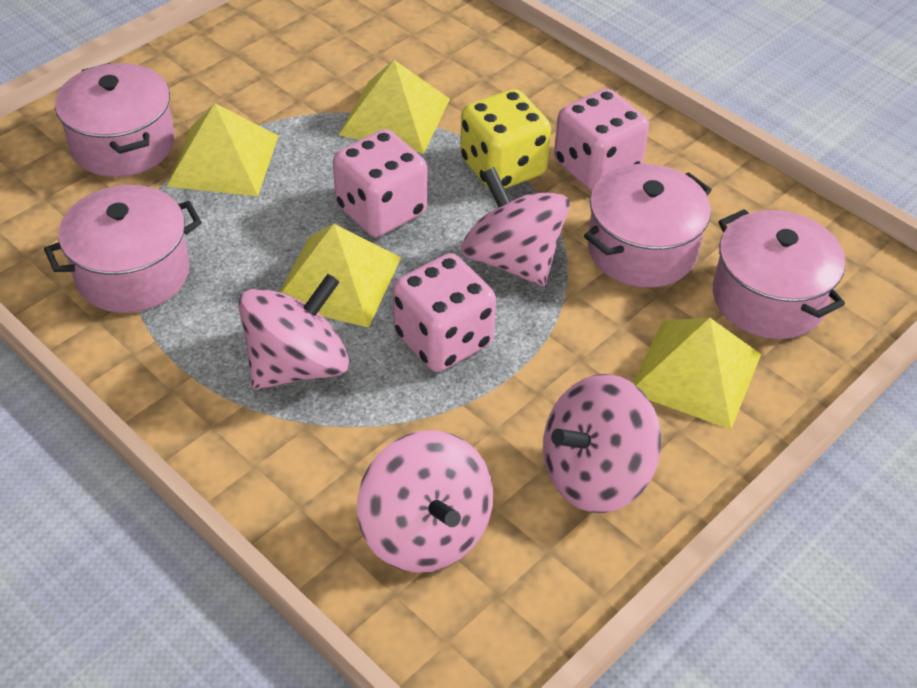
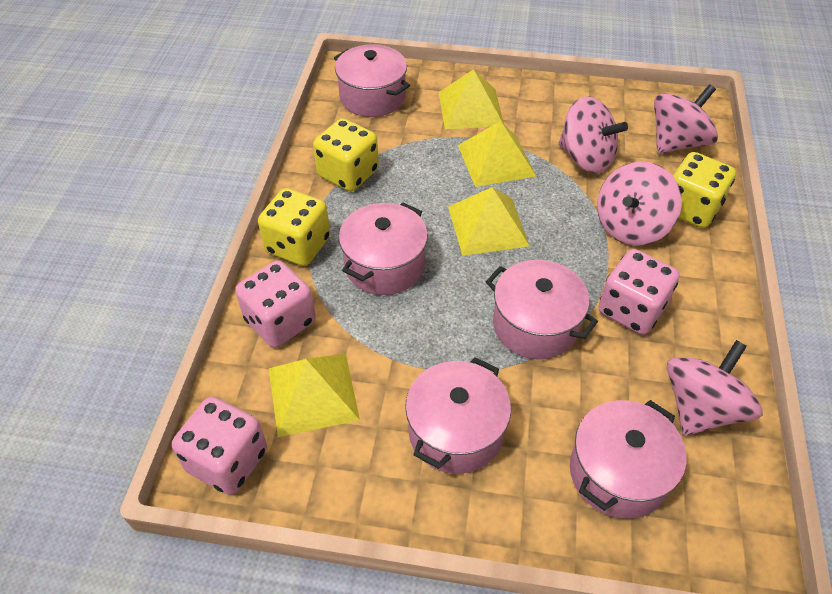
pink pot: 4 -> 5
yellow dice: 1 -> 3

